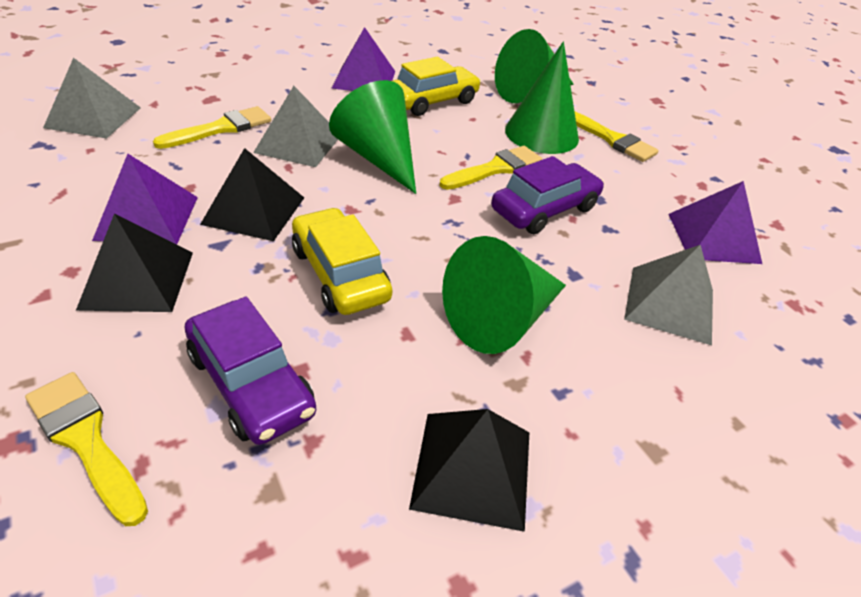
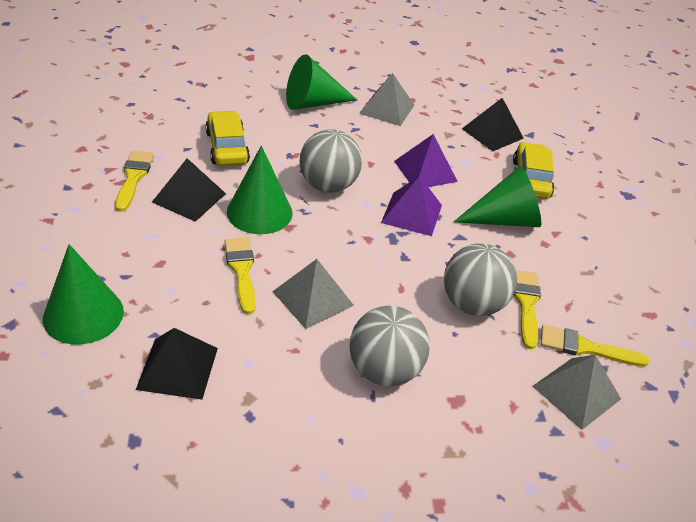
grey ball: 0 -> 3
purple car: 2 -> 0
purple pyramid: 3 -> 2

